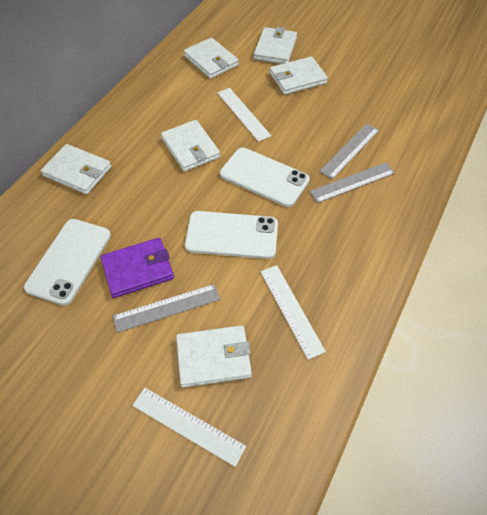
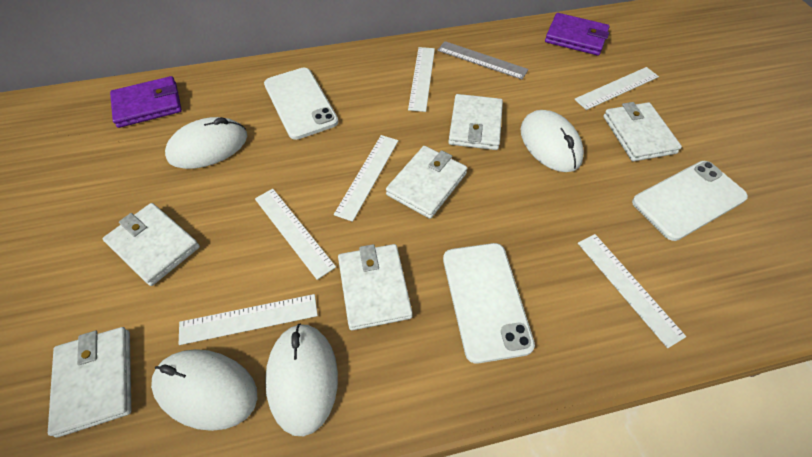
grey ruler: 3 -> 1
purple wallet: 1 -> 2
white mouse: 0 -> 4
white ruler: 3 -> 6

